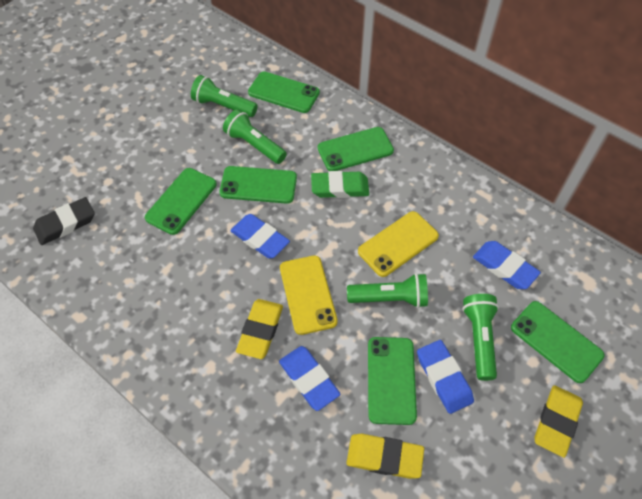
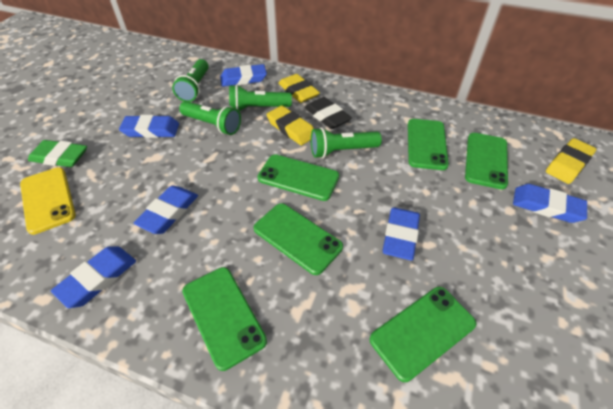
blue eraser: 4 -> 6
yellow phone: 2 -> 1

